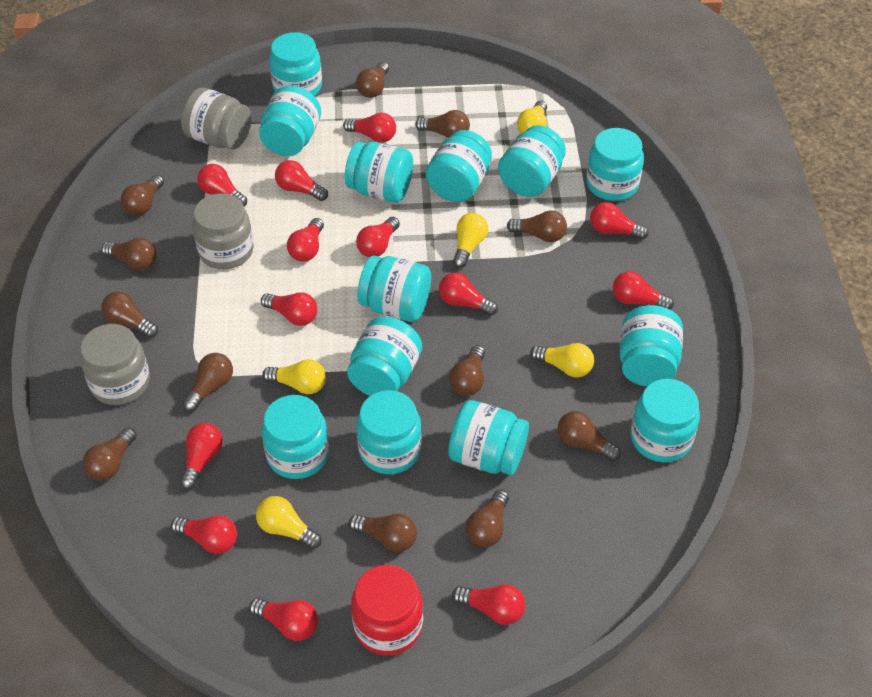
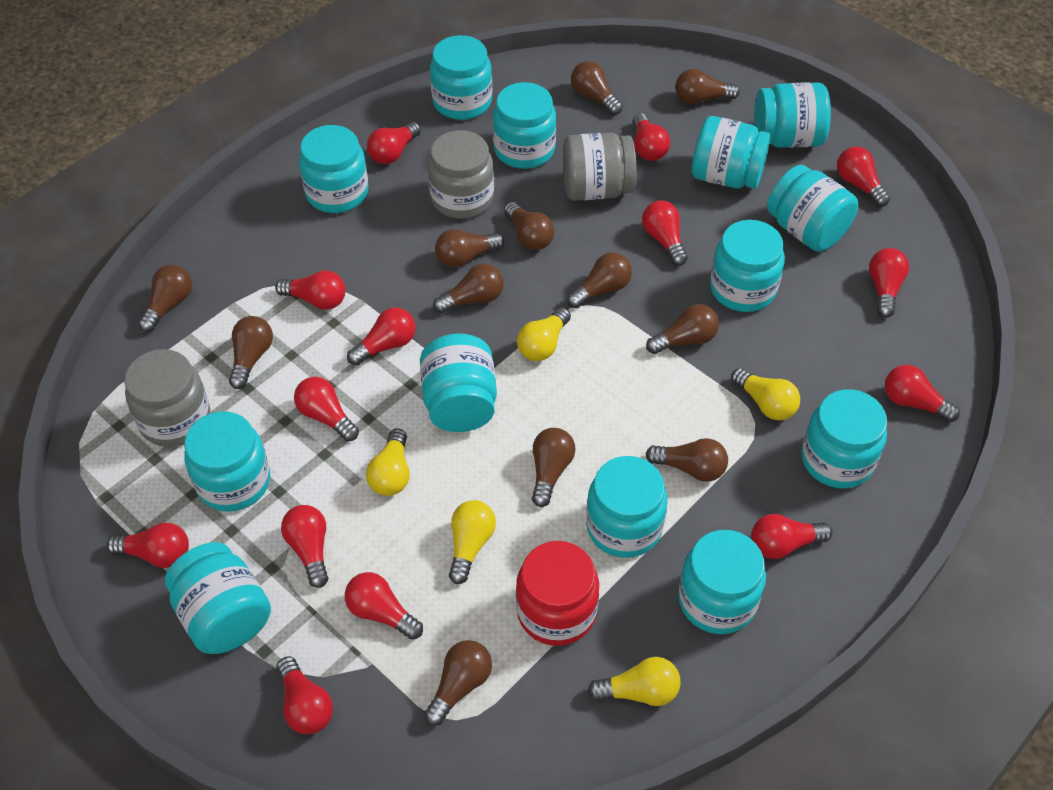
red light bulb: 13 -> 14

